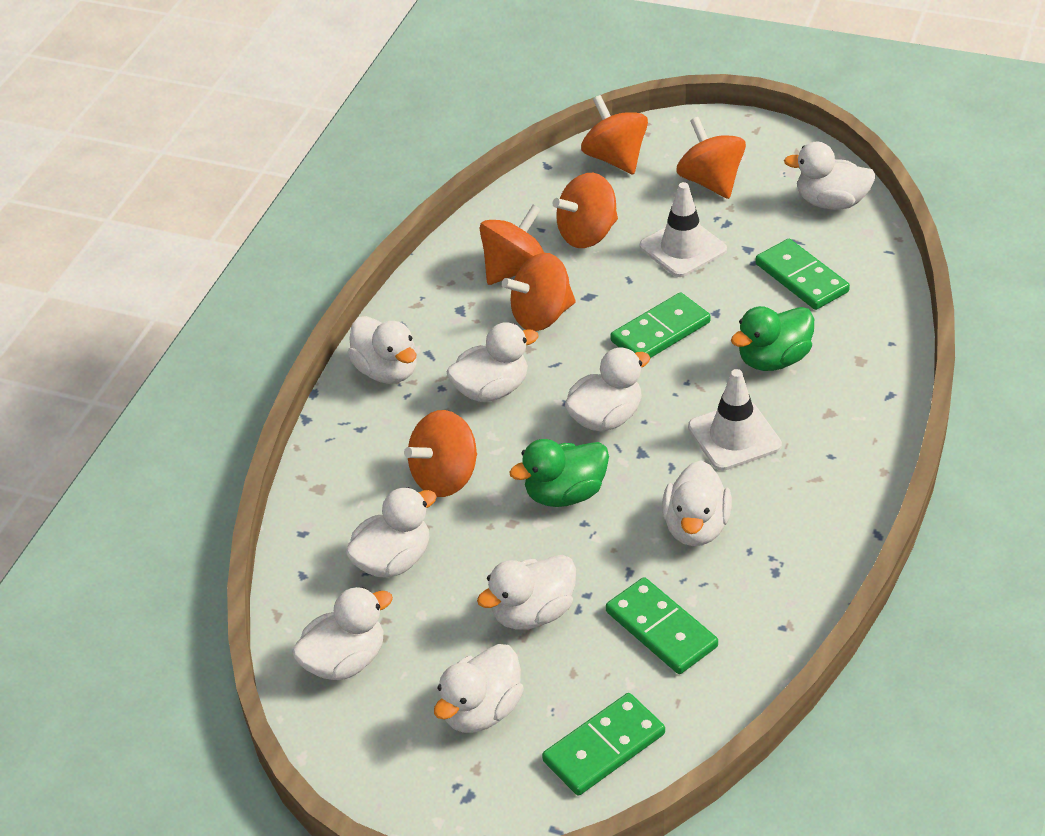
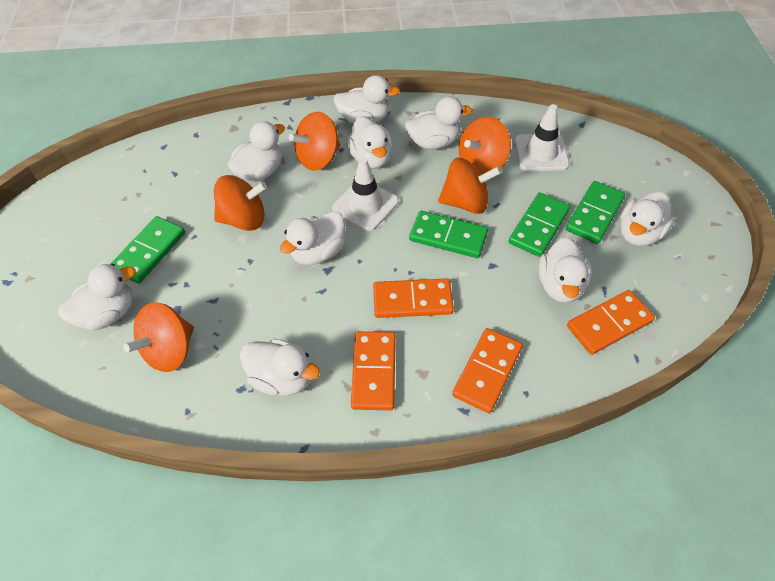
green duck: 2 -> 0
orange domino: 0 -> 4
orange spinning top: 6 -> 5

